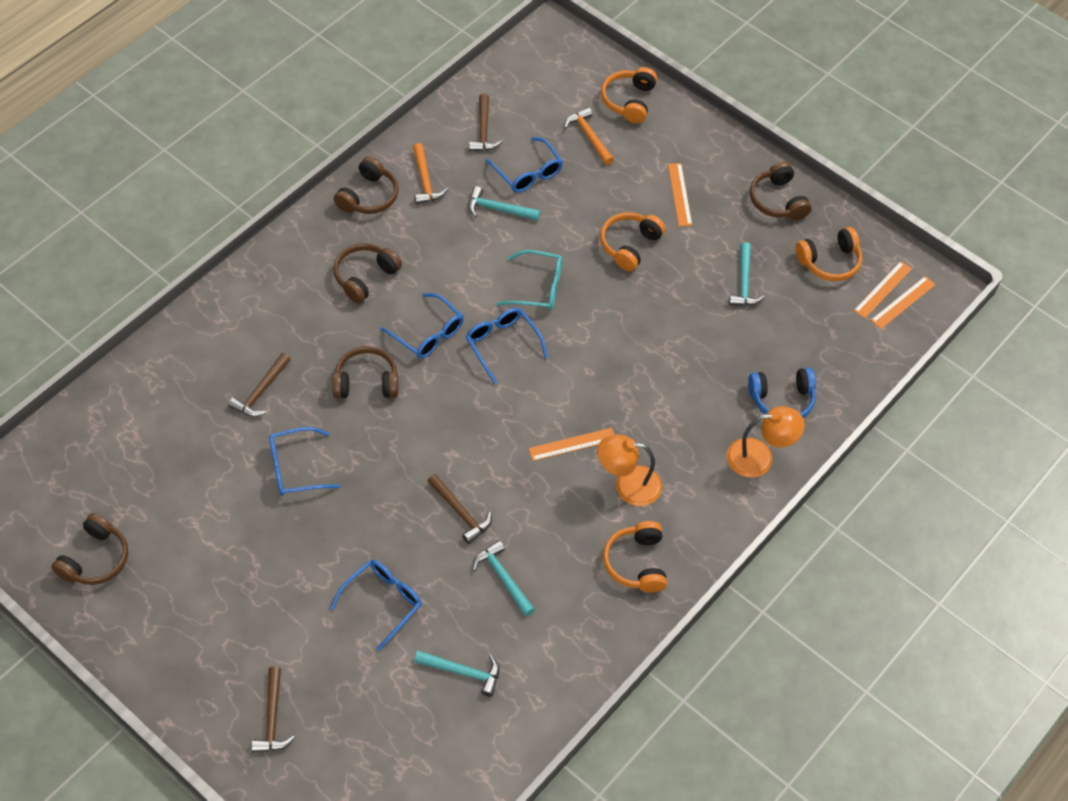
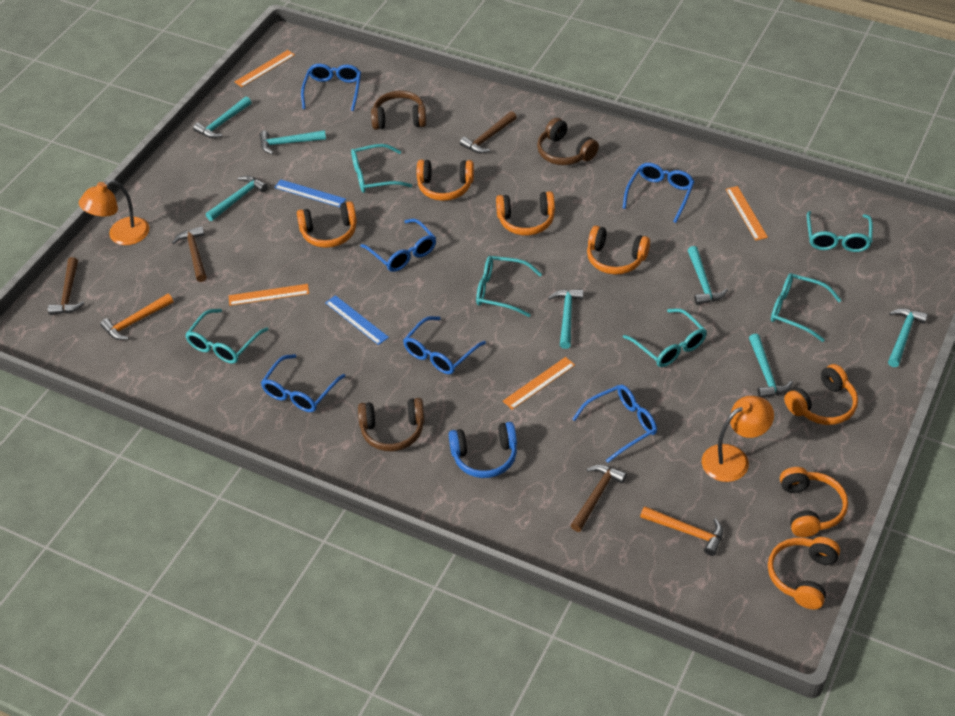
blue glasses: 5 -> 6
blue ruler: 0 -> 2
brown headphones: 5 -> 3
orange headphones: 4 -> 7
turquoise glasses: 1 -> 6
turquoise hammer: 4 -> 7

